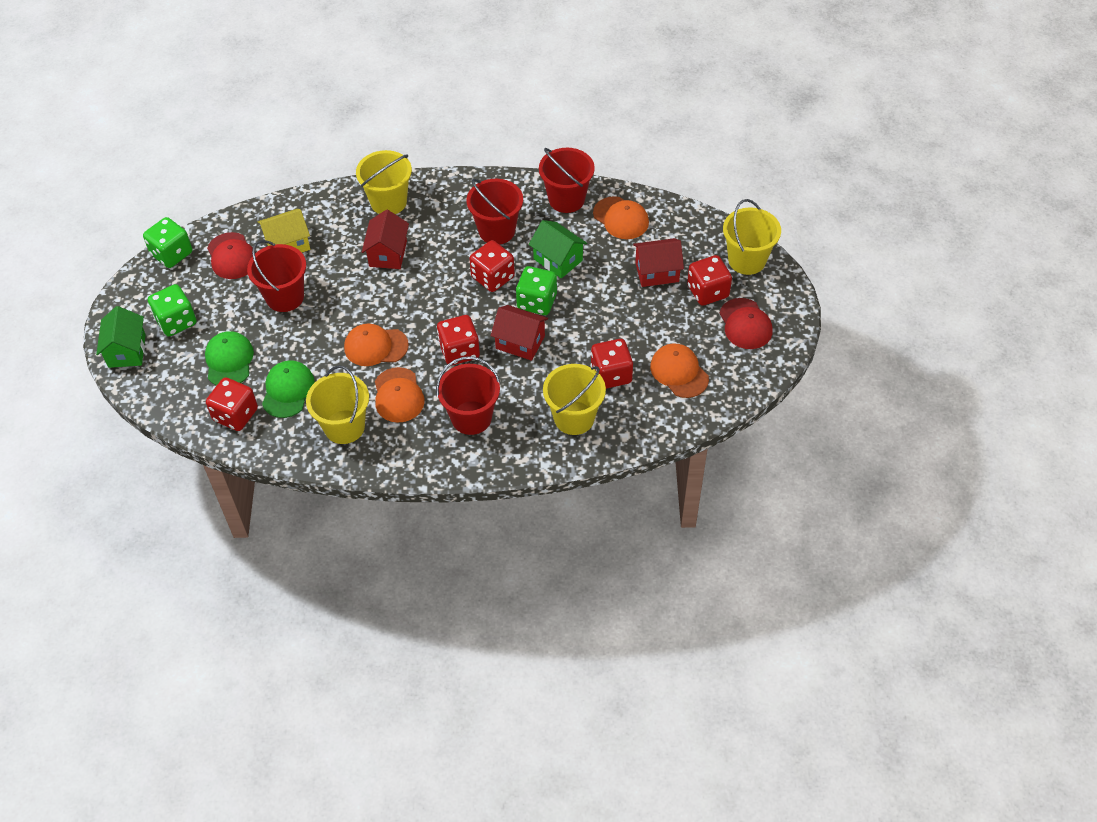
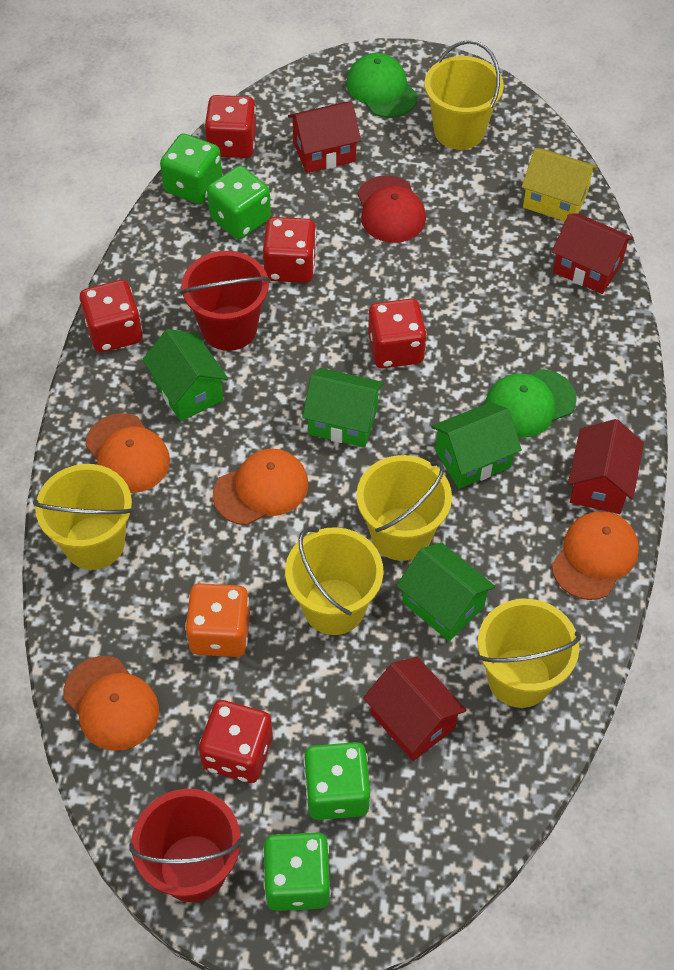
green dice: 3 -> 4
green house: 2 -> 4
orange dice: 0 -> 1
red bucket: 4 -> 2
red cap: 2 -> 1
red house: 3 -> 4
yellow bucket: 4 -> 5

